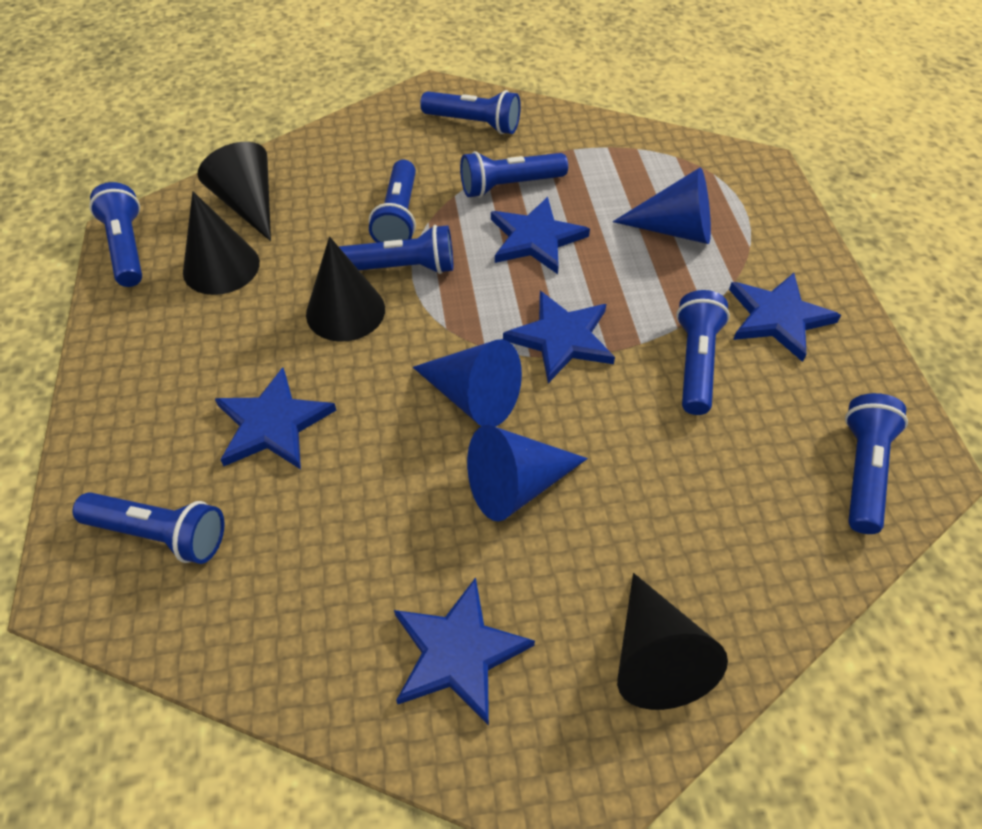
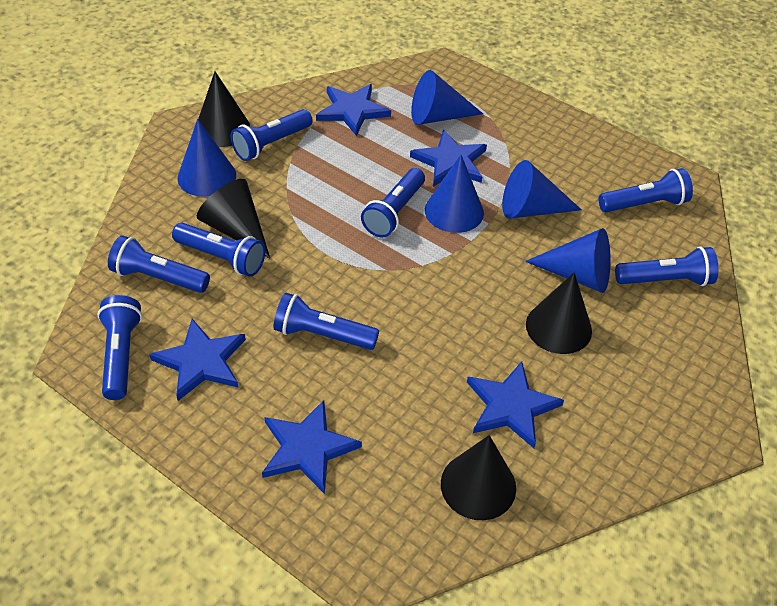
blue cone: 3 -> 5

